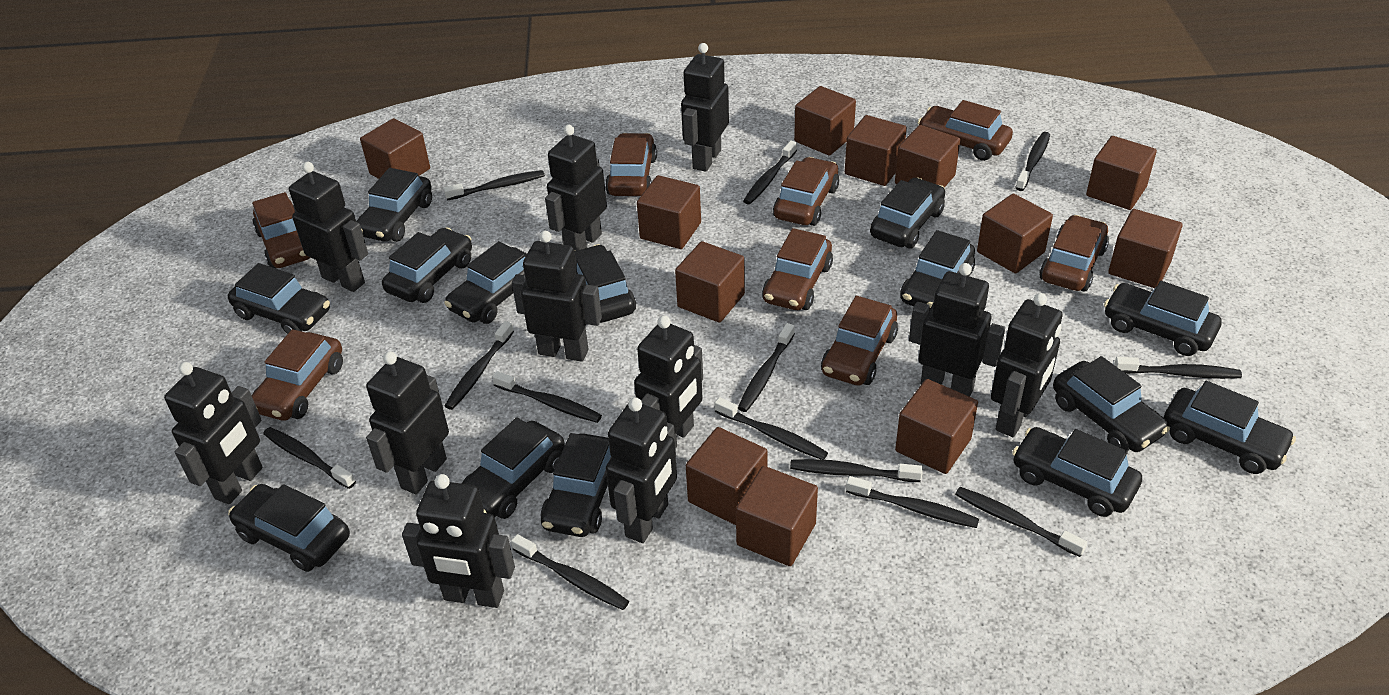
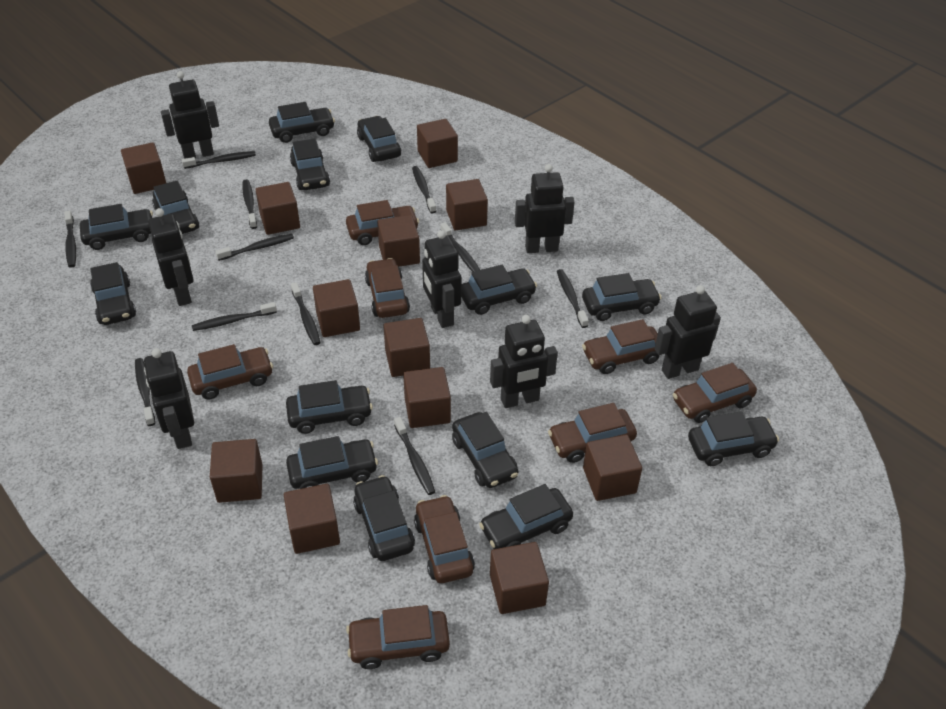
black robot: 11 -> 7
black toothbrush: 13 -> 11

